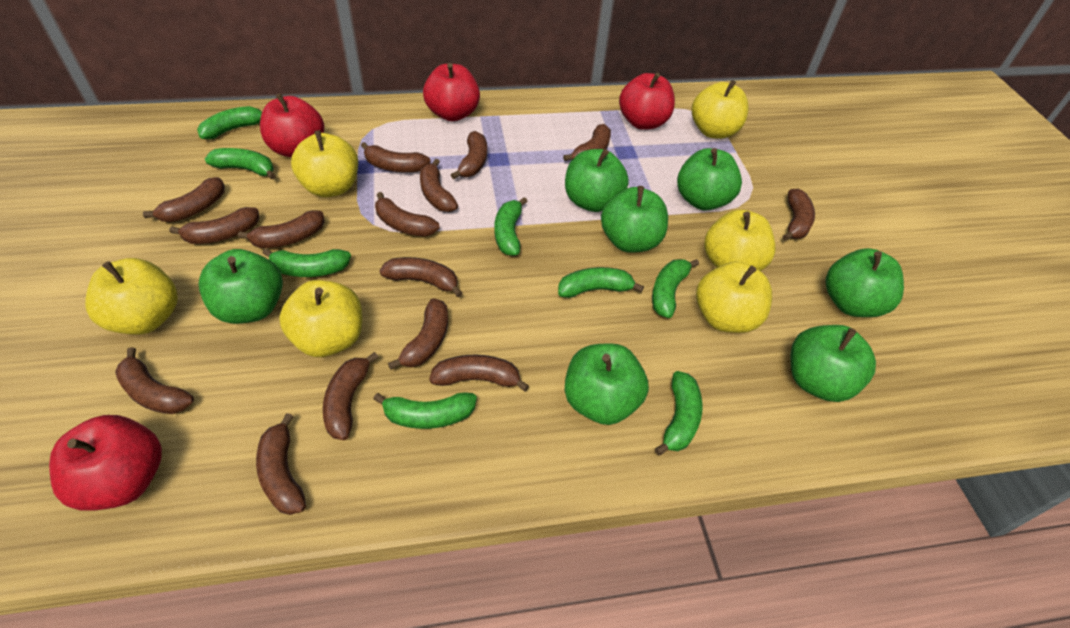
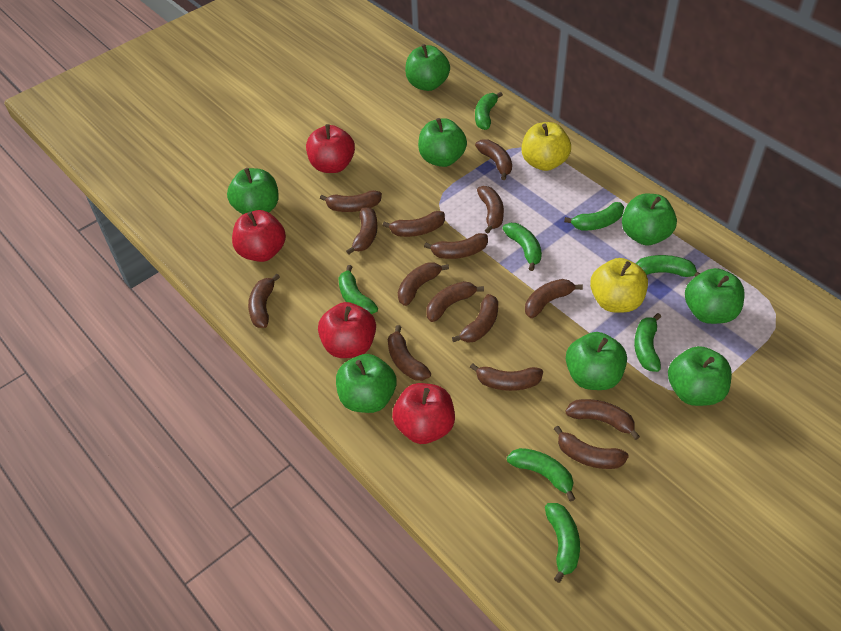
green apple: 7 -> 8
yellow apple: 6 -> 2

